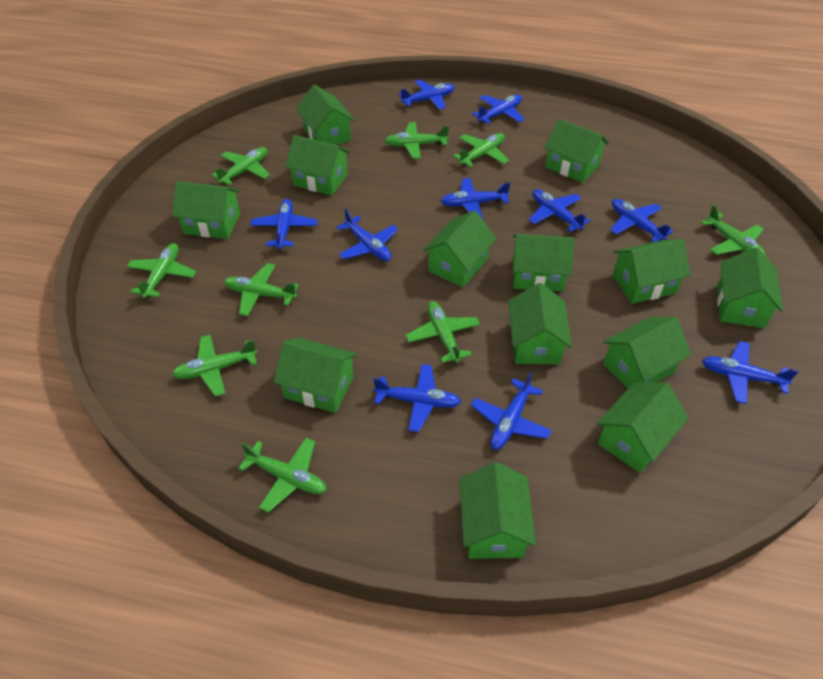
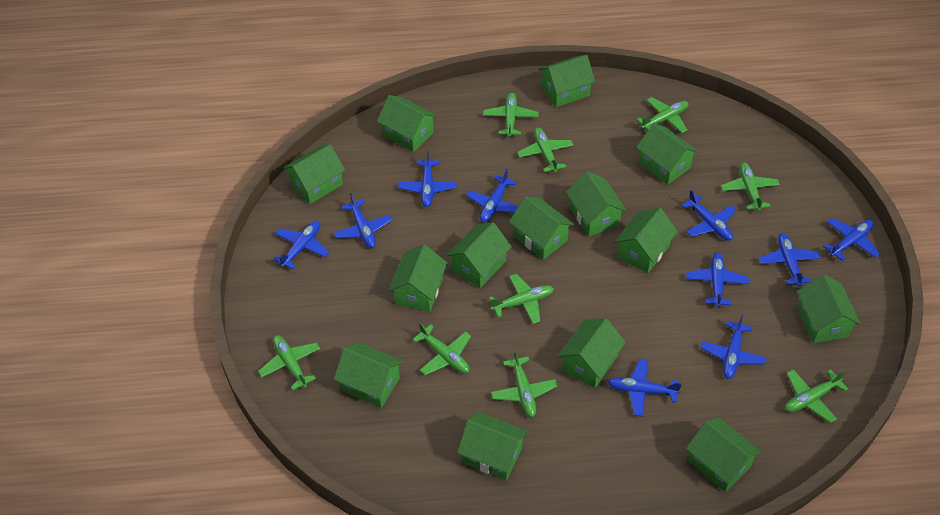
green house: 13 -> 14

